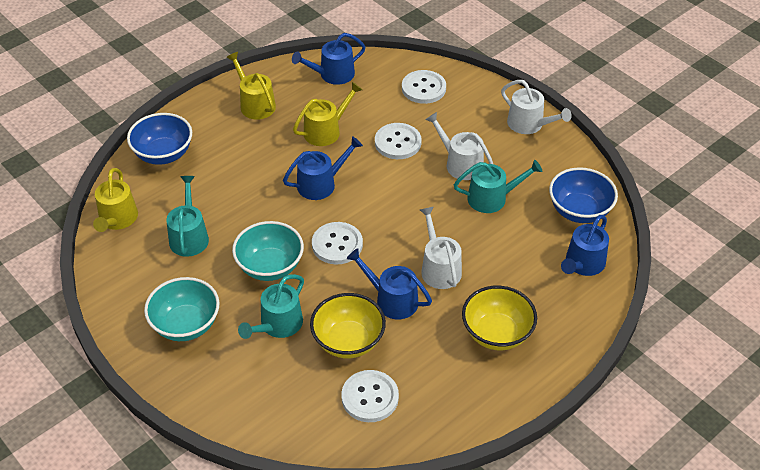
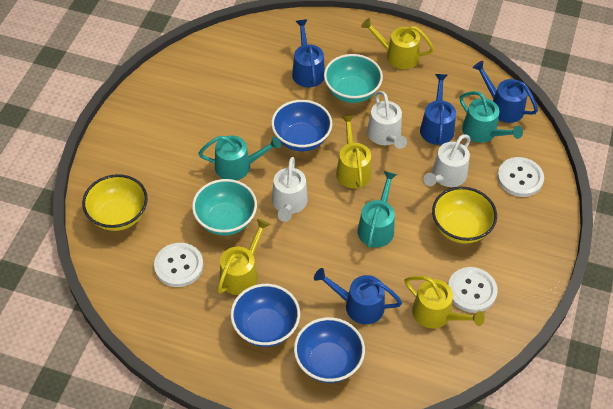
blue bowl: 2 -> 3
white button: 4 -> 3
yellow watering can: 3 -> 4

